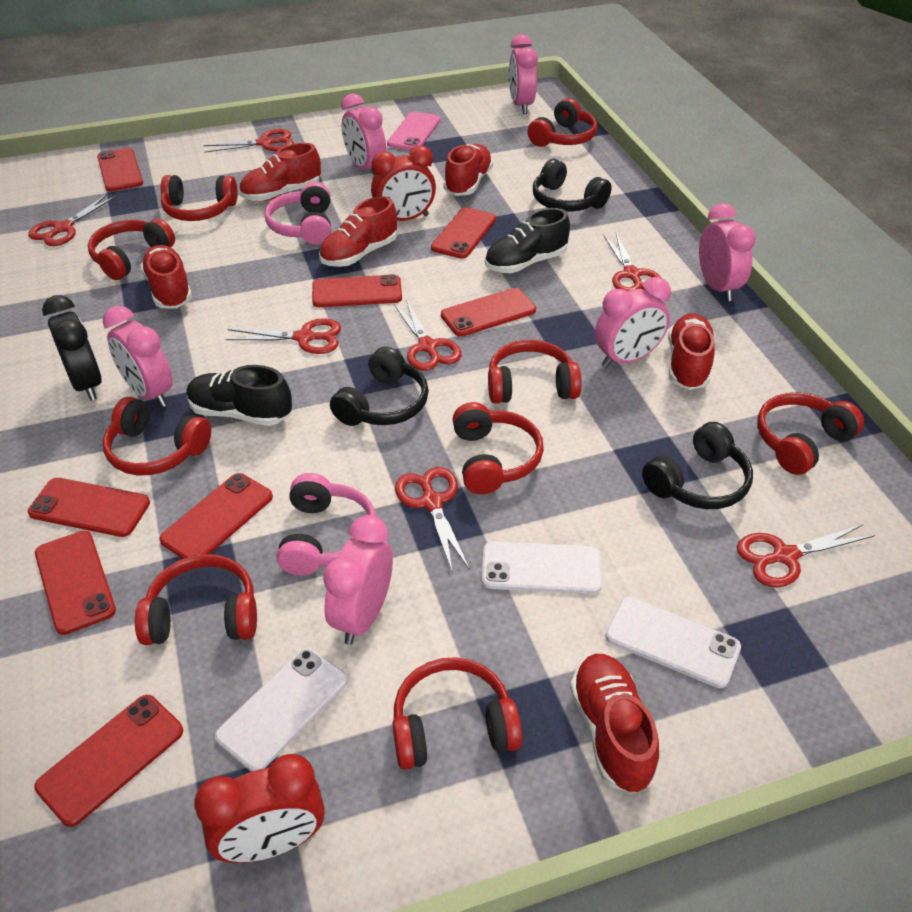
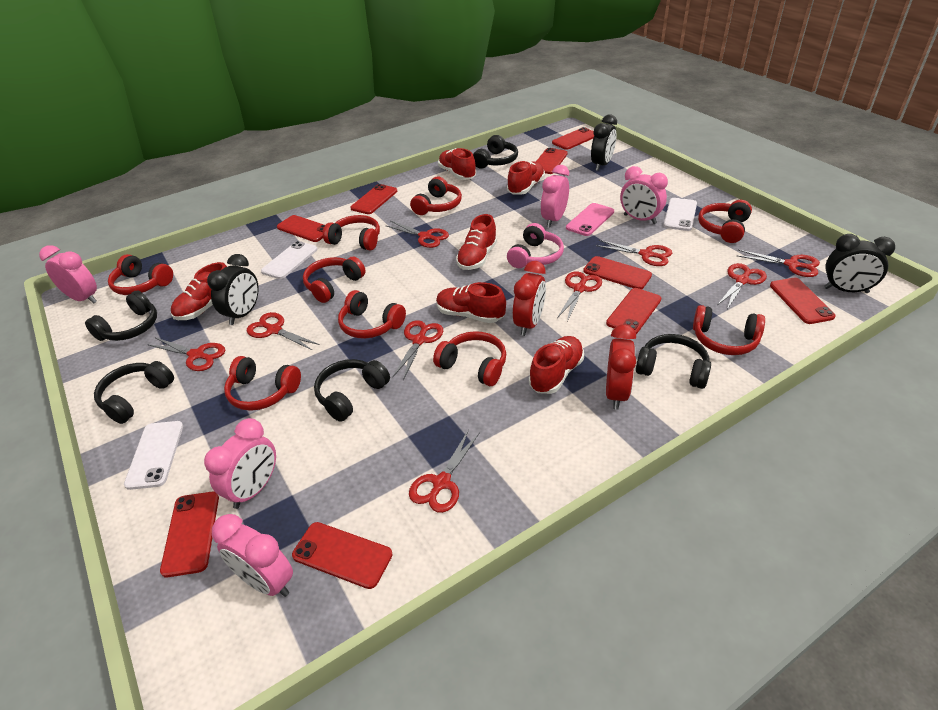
black clock: 1 -> 3
black headphones: 3 -> 5
black shoe: 2 -> 0
pink clock: 6 -> 5
pink headphones: 2 -> 1
red phone: 8 -> 9
red scissors: 7 -> 9

